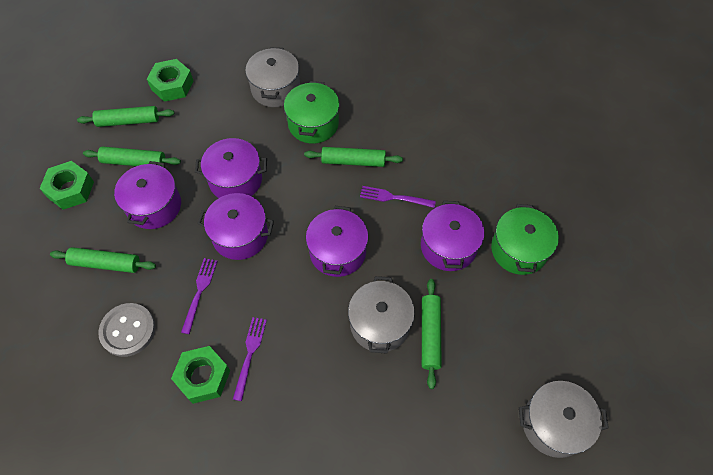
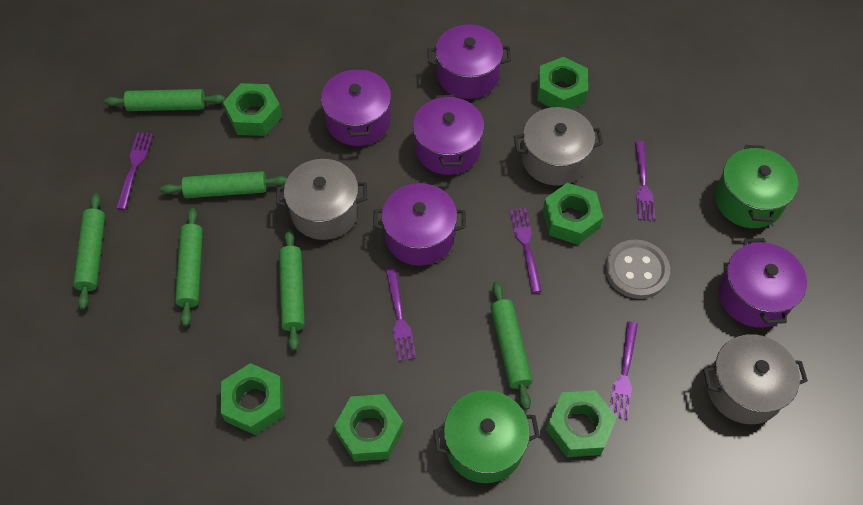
green nut: 3 -> 6
green rolling pin: 5 -> 6
purple fork: 3 -> 5

